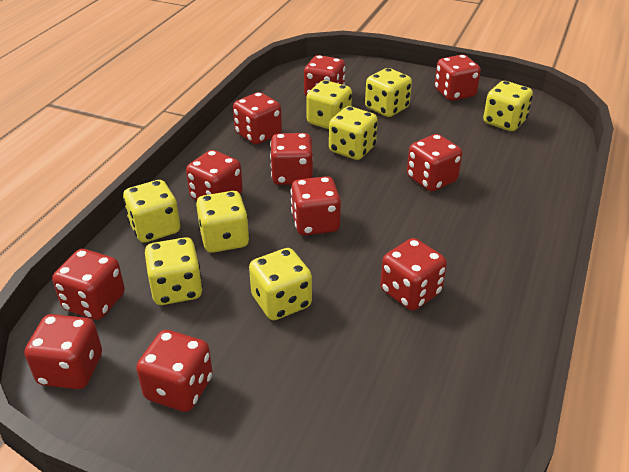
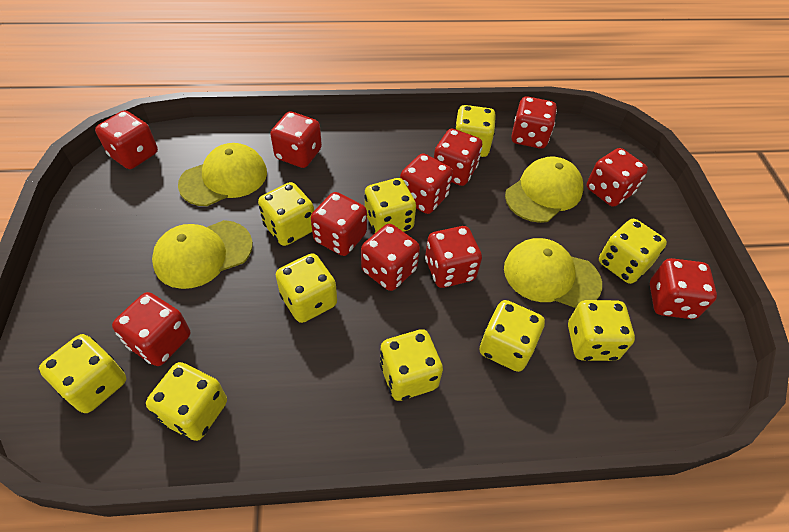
yellow cap: 0 -> 4
yellow dice: 8 -> 10

